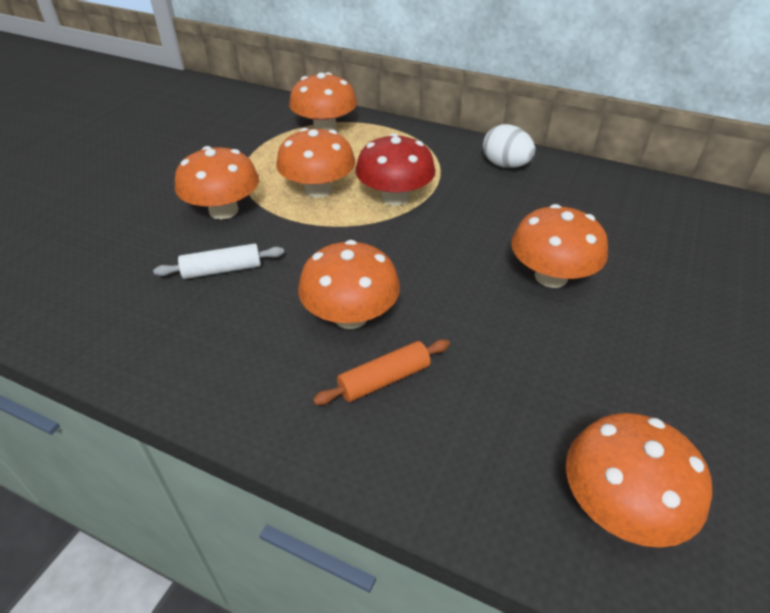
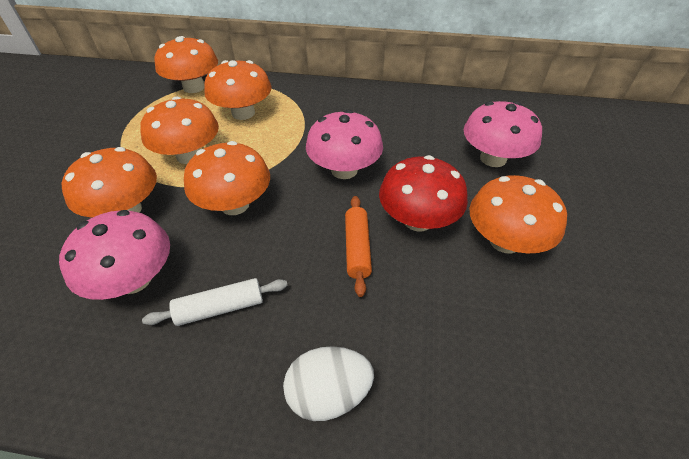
pink mushroom: 0 -> 3

